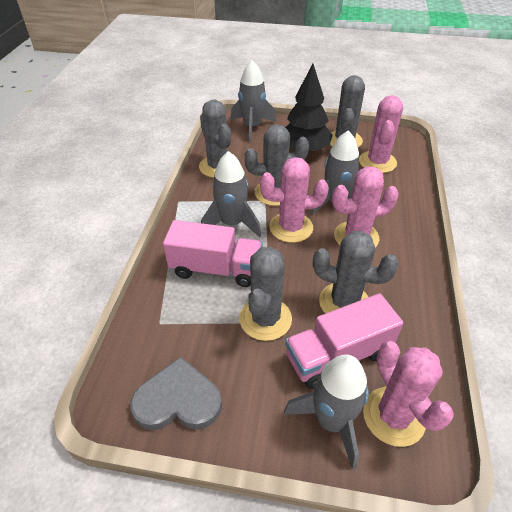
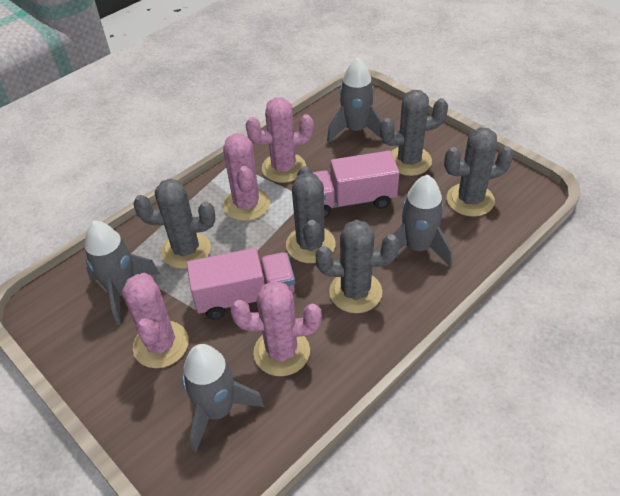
black tree: 1 -> 0
grey heart: 1 -> 0

